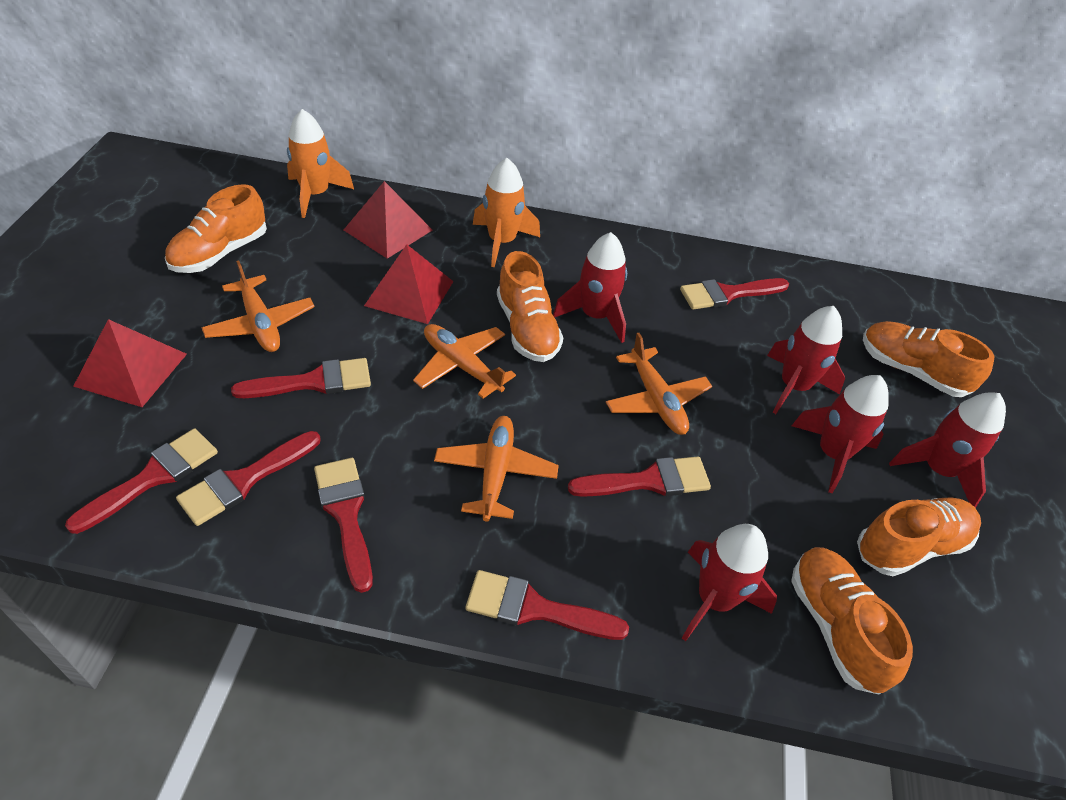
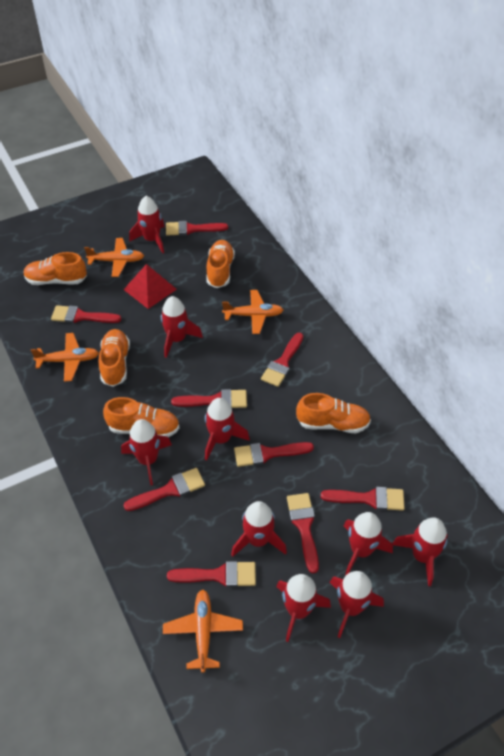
orange rocket: 2 -> 0
red brush: 7 -> 9
red pyramid: 3 -> 1
red rocket: 5 -> 9

